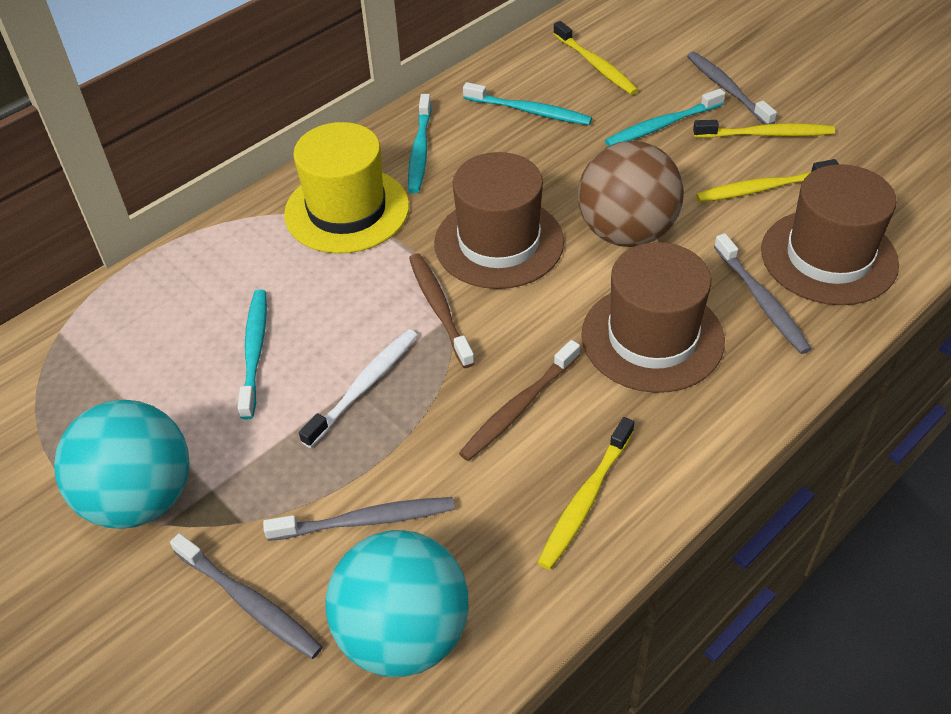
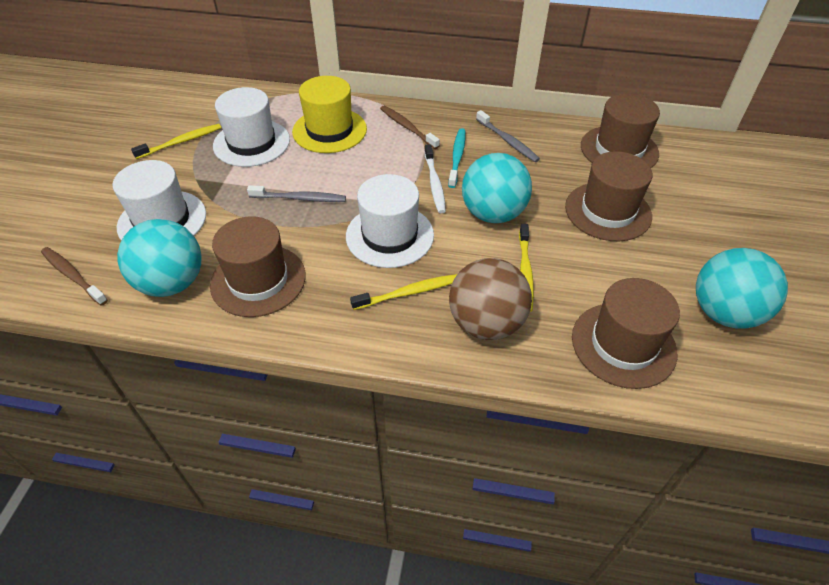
brown hat: 3 -> 4
grey toothbrush: 4 -> 2
turquoise ball: 2 -> 3
turquoise toothbrush: 4 -> 1
white hat: 0 -> 3
yellow toothbrush: 4 -> 3

